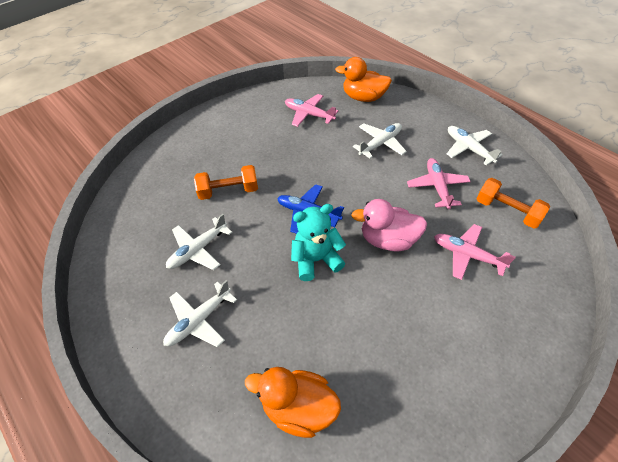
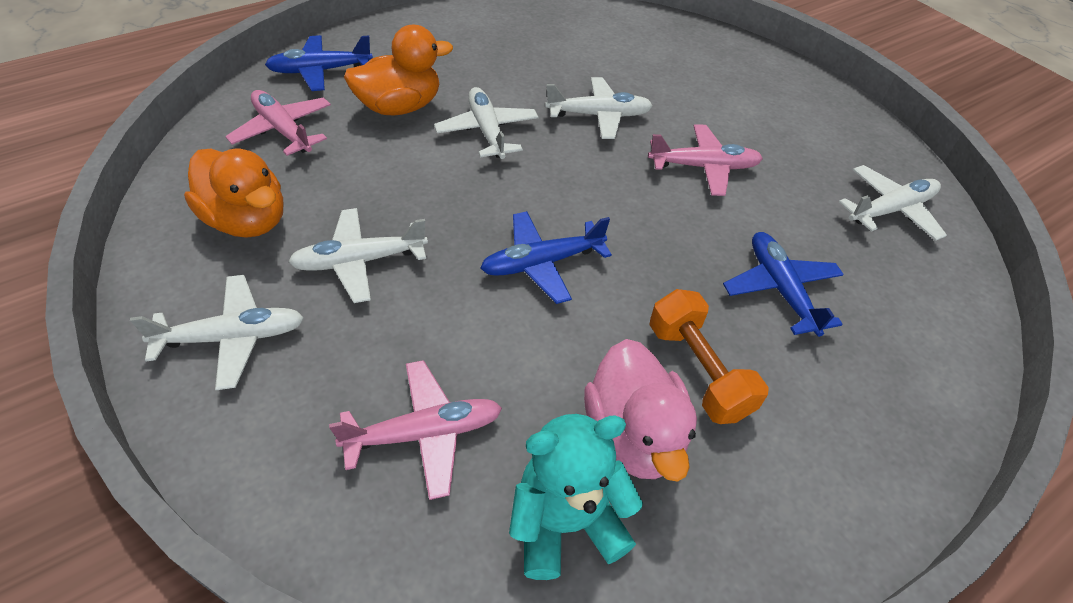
blue plane: 1 -> 3
orange dumbbell: 2 -> 1
white plane: 4 -> 5

